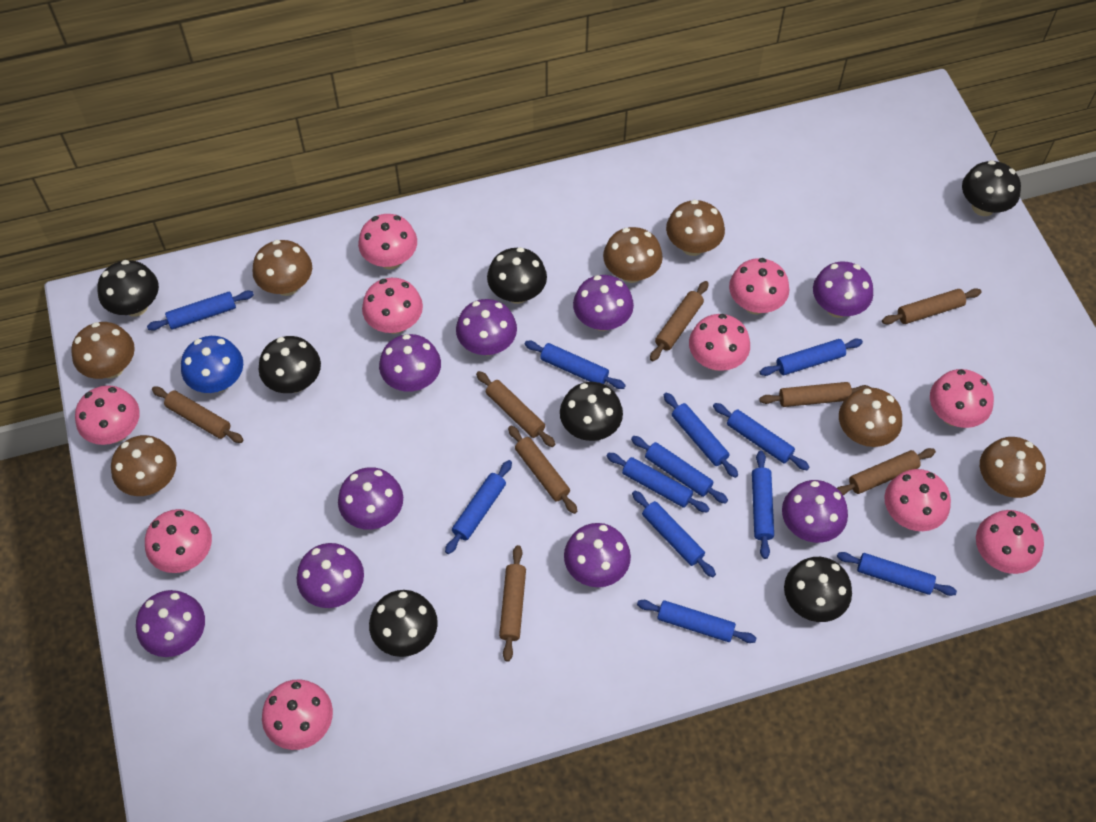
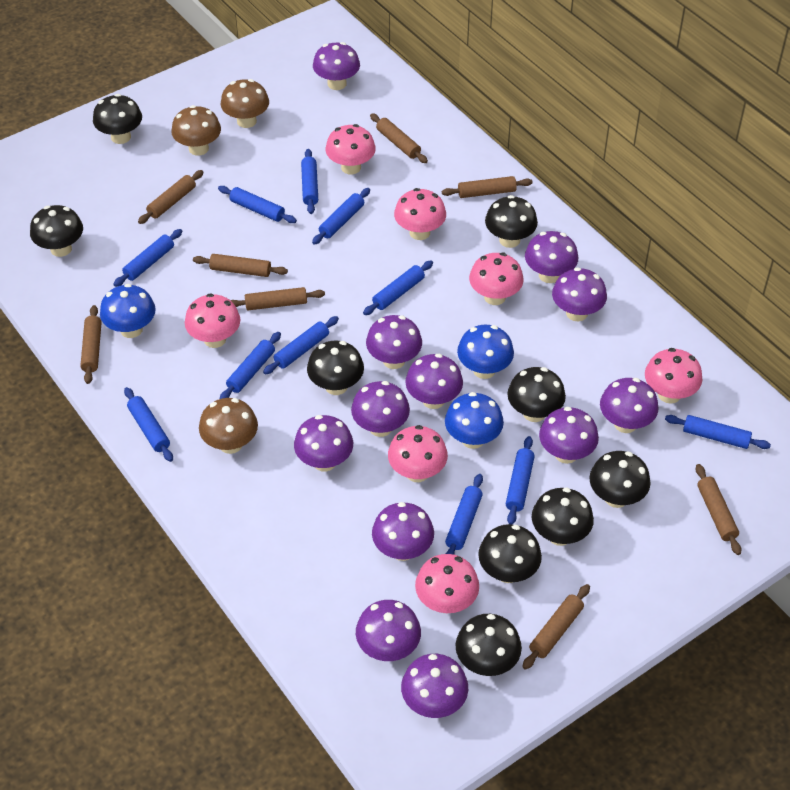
black mushroom: 7 -> 9
blue mushroom: 1 -> 3
blue rolling pin: 12 -> 11
brown mushroom: 7 -> 3
pink mushroom: 10 -> 7
purple mushroom: 9 -> 12

